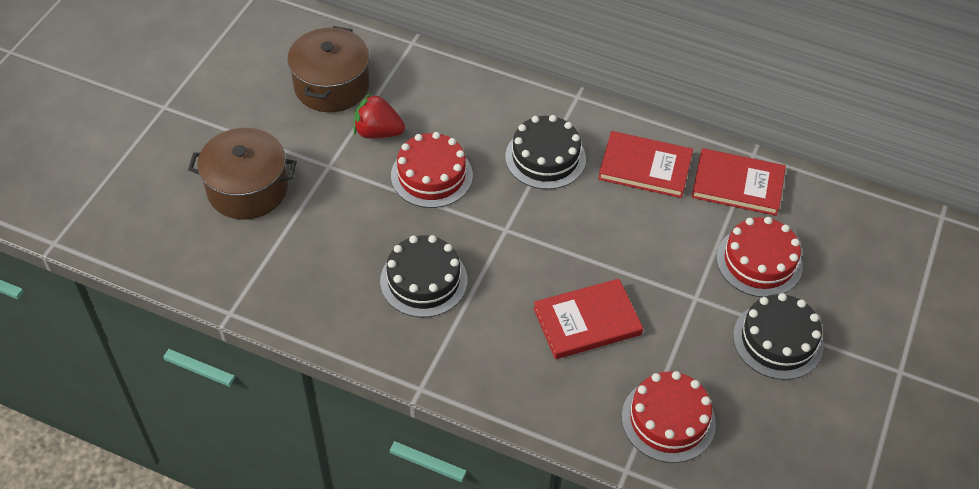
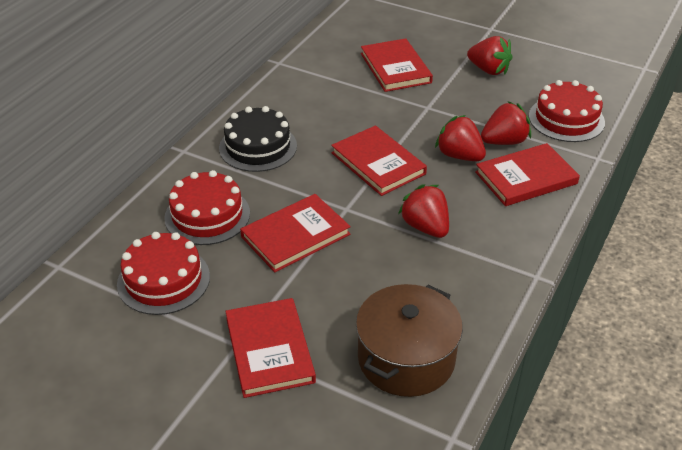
black cake: 3 -> 1
brown pot: 2 -> 1
red book: 3 -> 5
red strawberry: 1 -> 4

